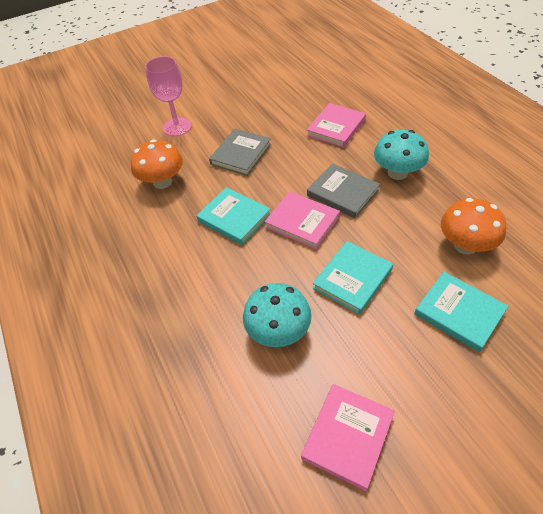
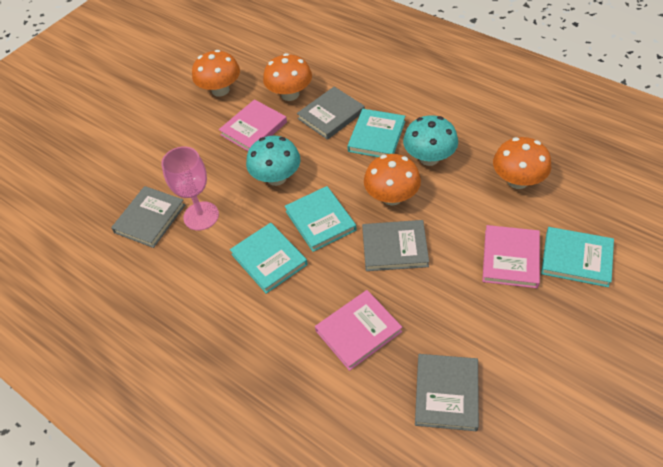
grey book: 2 -> 4
orange mushroom: 2 -> 4
turquoise book: 3 -> 4

